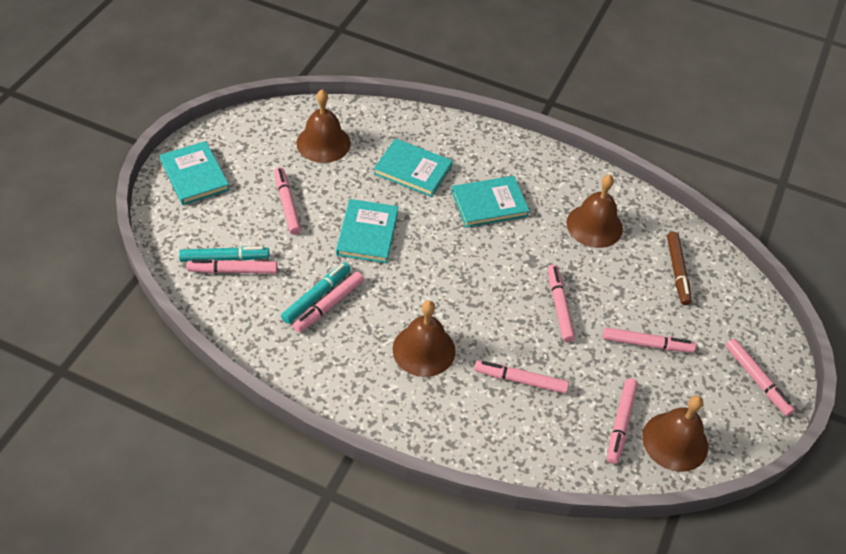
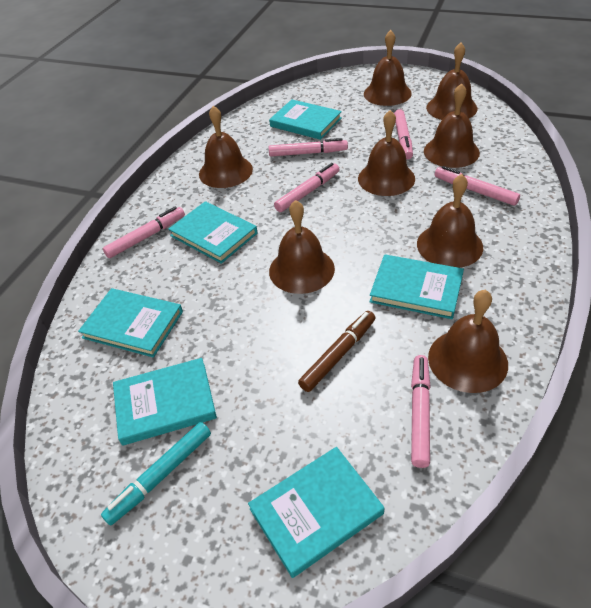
brown bell: 4 -> 8
pink marker: 8 -> 6
turquoise book: 4 -> 6
turquoise marker: 2 -> 1

